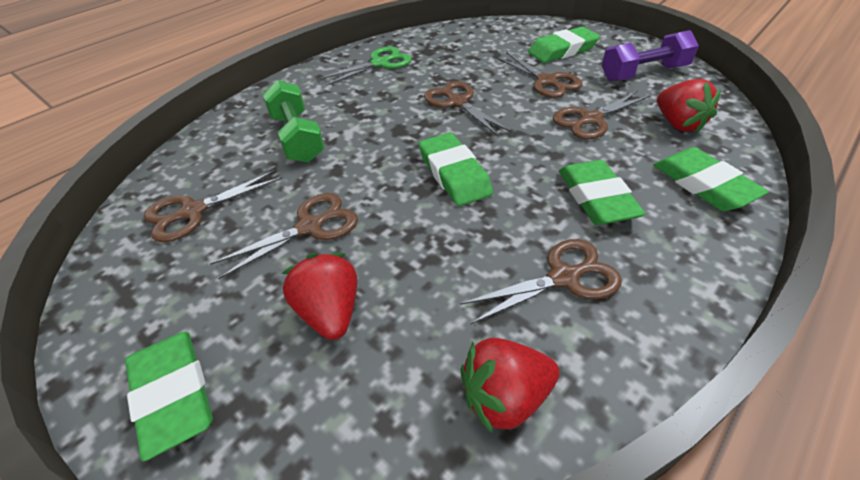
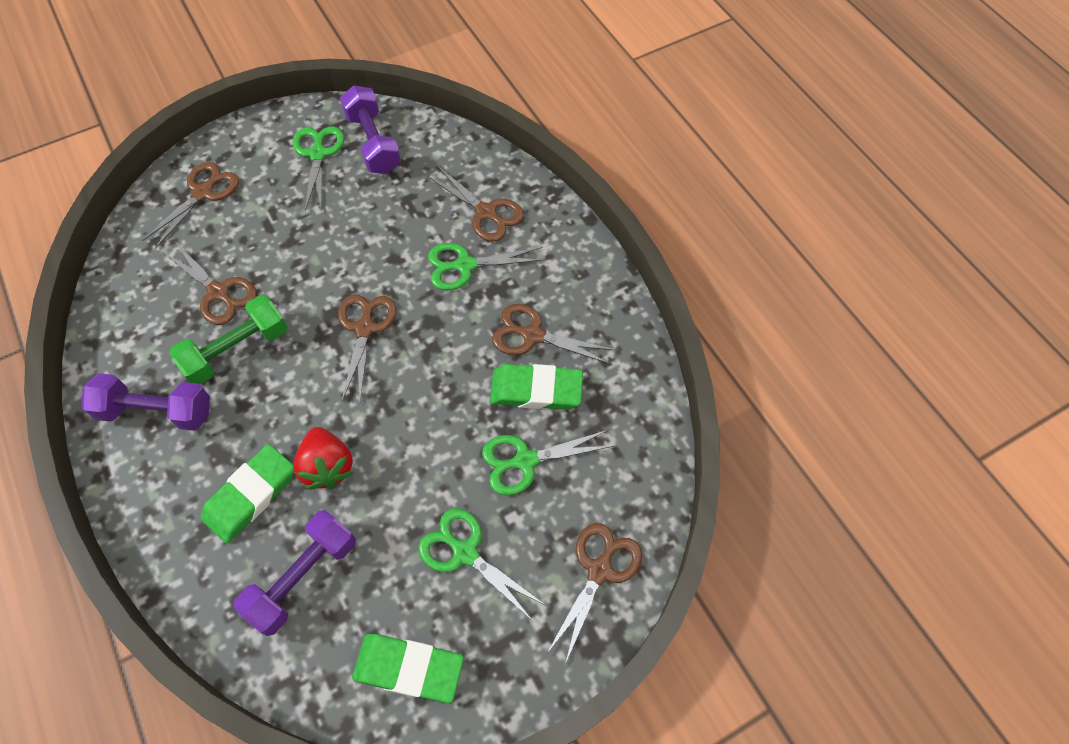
green eraser: 5 -> 3
green scissors: 1 -> 4
purple dumbbell: 1 -> 3
red strawberry: 3 -> 1

